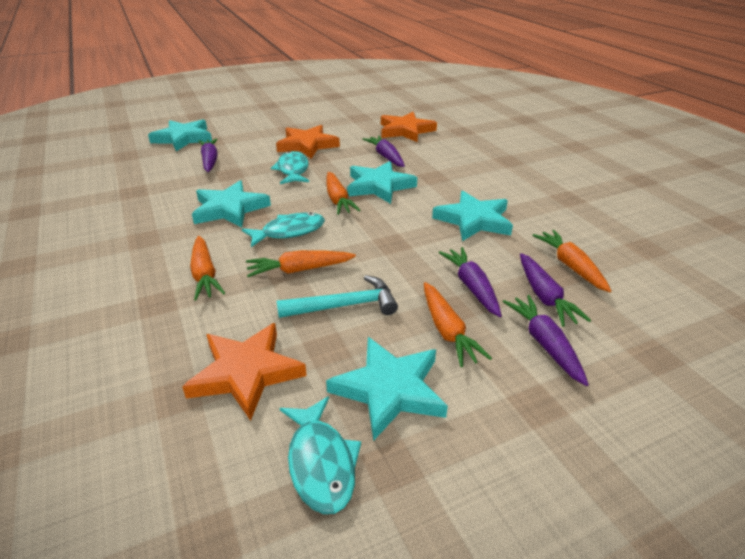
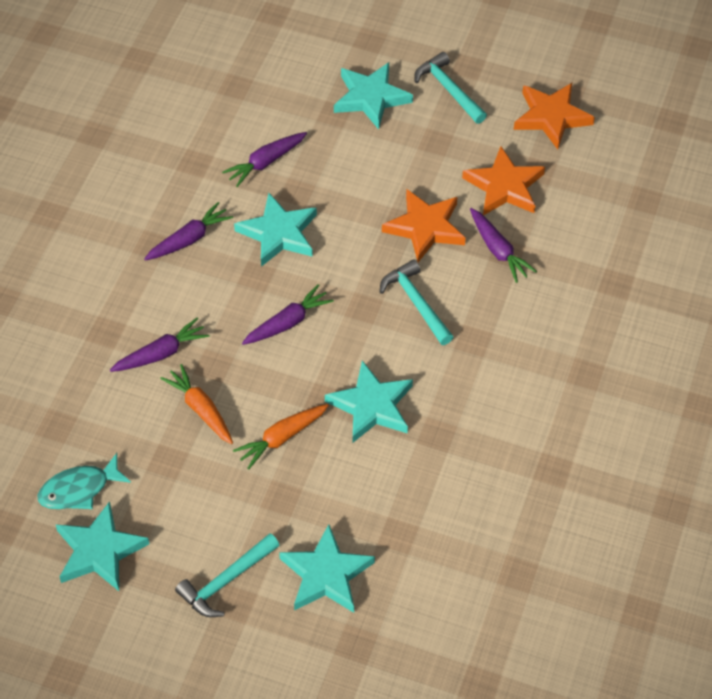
orange carrot: 5 -> 2
turquoise fish: 3 -> 1
turquoise hammer: 1 -> 3

